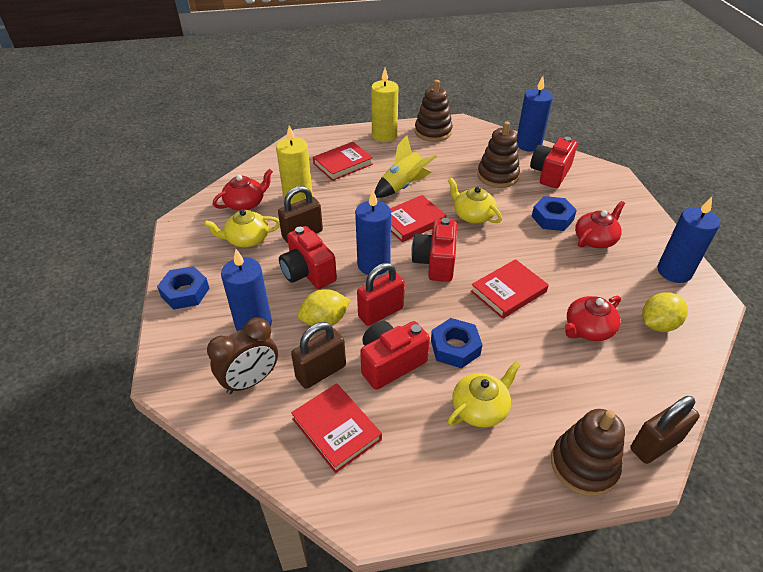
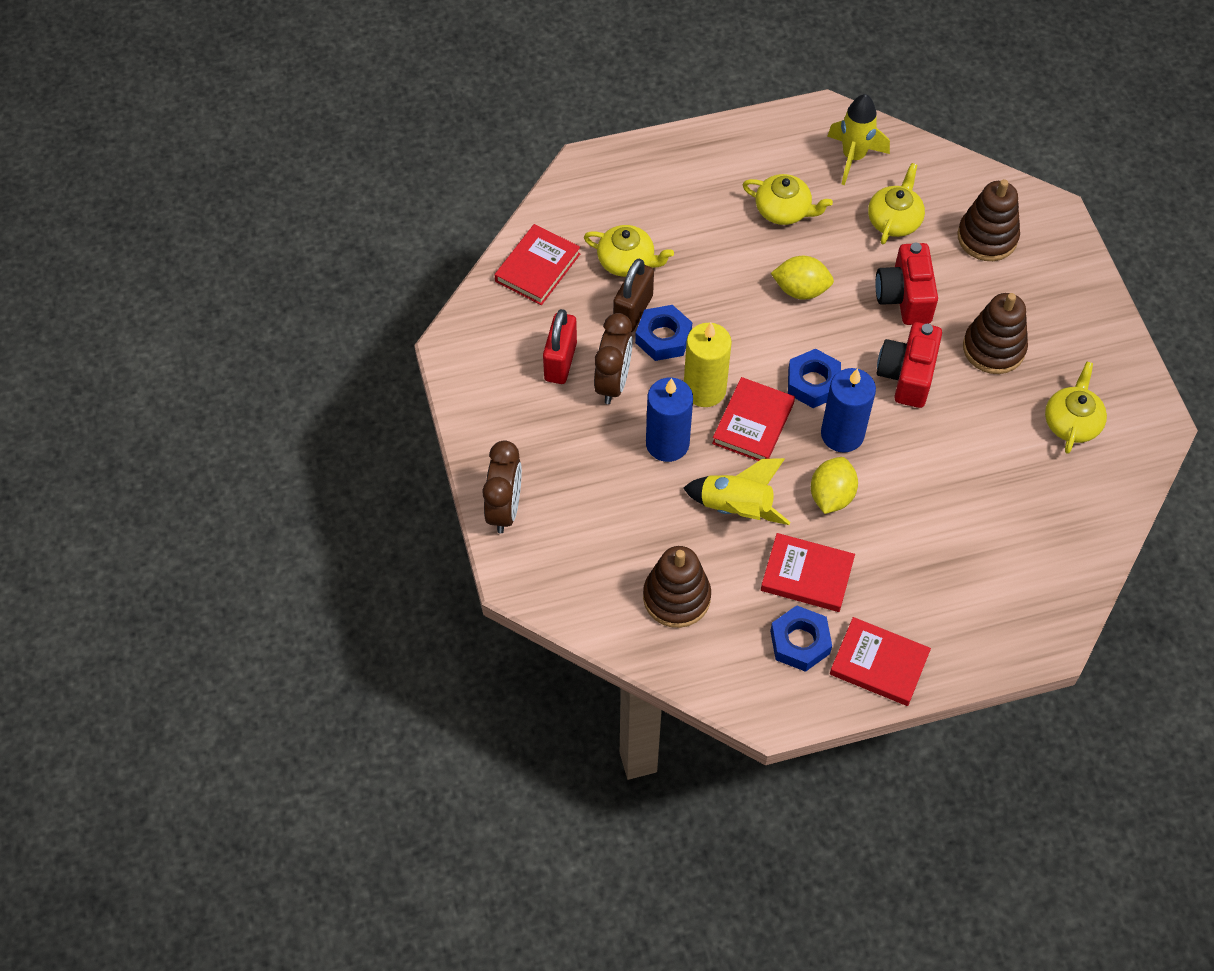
blue candle: 4 -> 2
brown clock: 1 -> 2
brown padlock: 3 -> 1
red camera: 4 -> 2
red teapot: 3 -> 0
yellow candle: 2 -> 1
yellow rocket: 1 -> 2
yellow teapot: 3 -> 4

